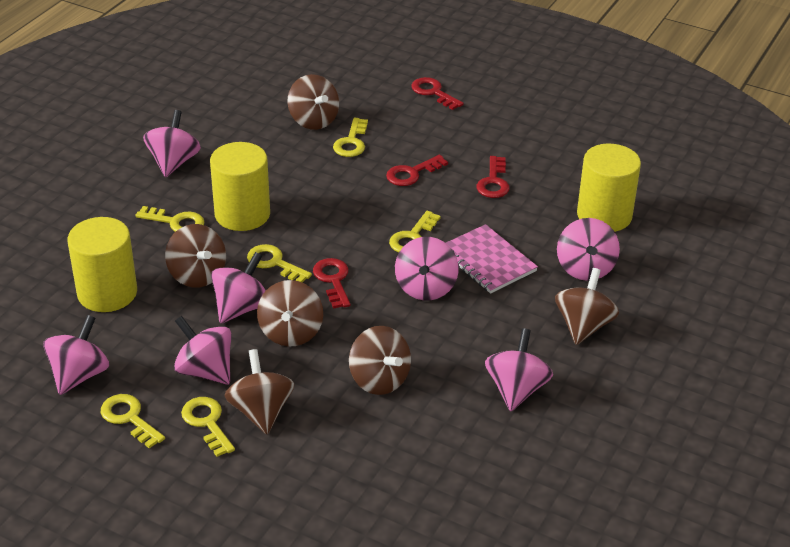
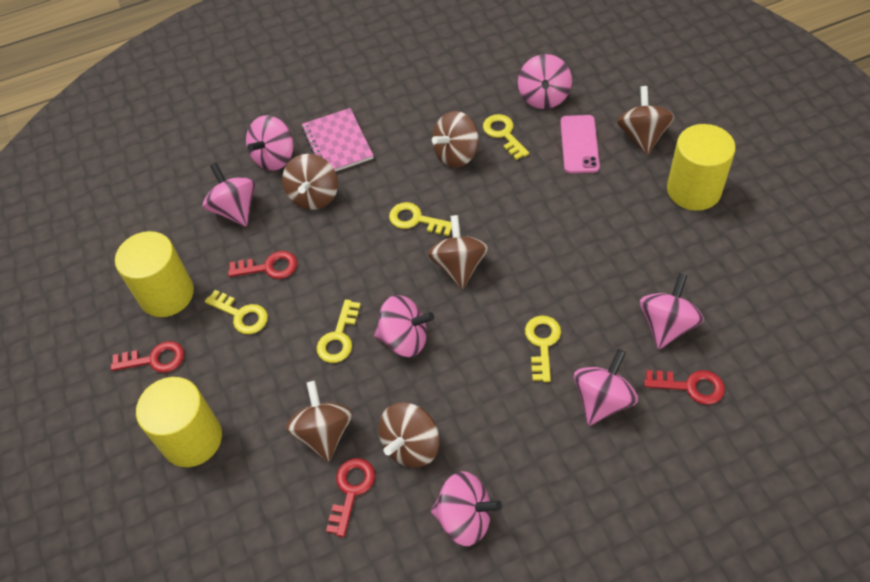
pink phone: 0 -> 1
yellow key: 6 -> 5

